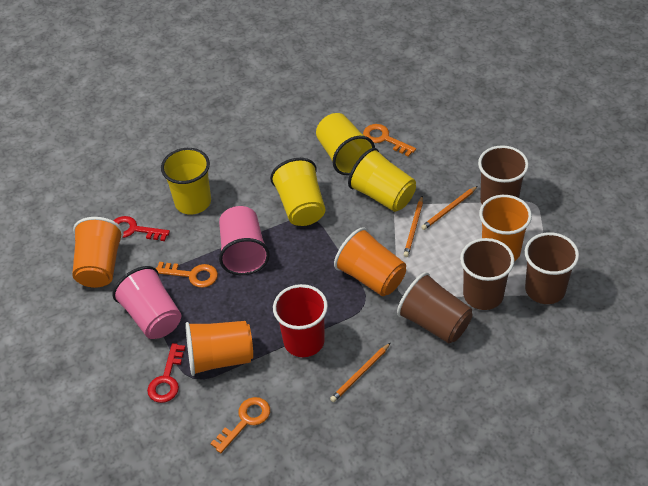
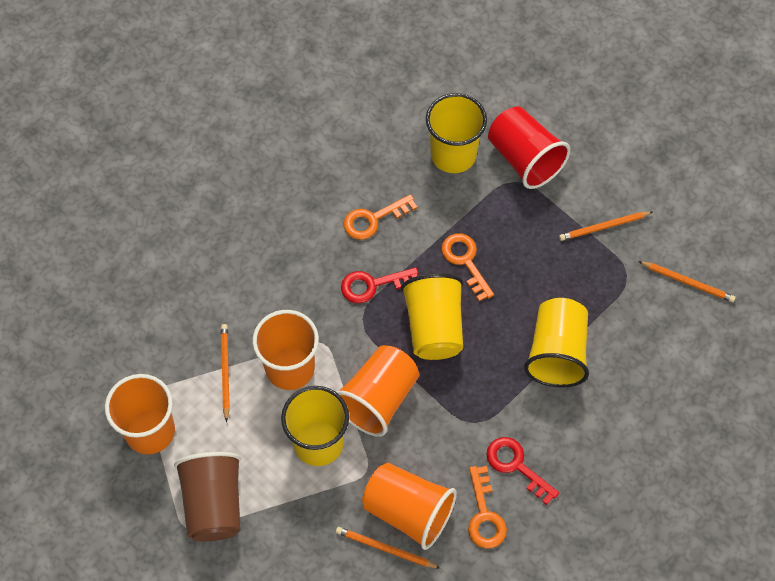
brown cup: 4 -> 1
orange pencil: 3 -> 4
pink cup: 2 -> 0

